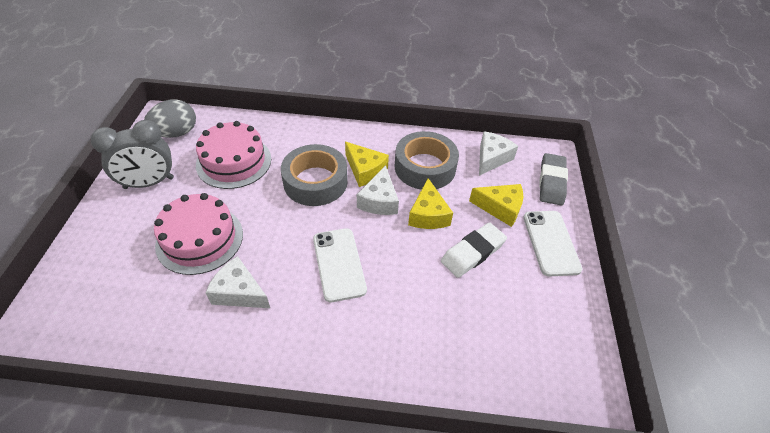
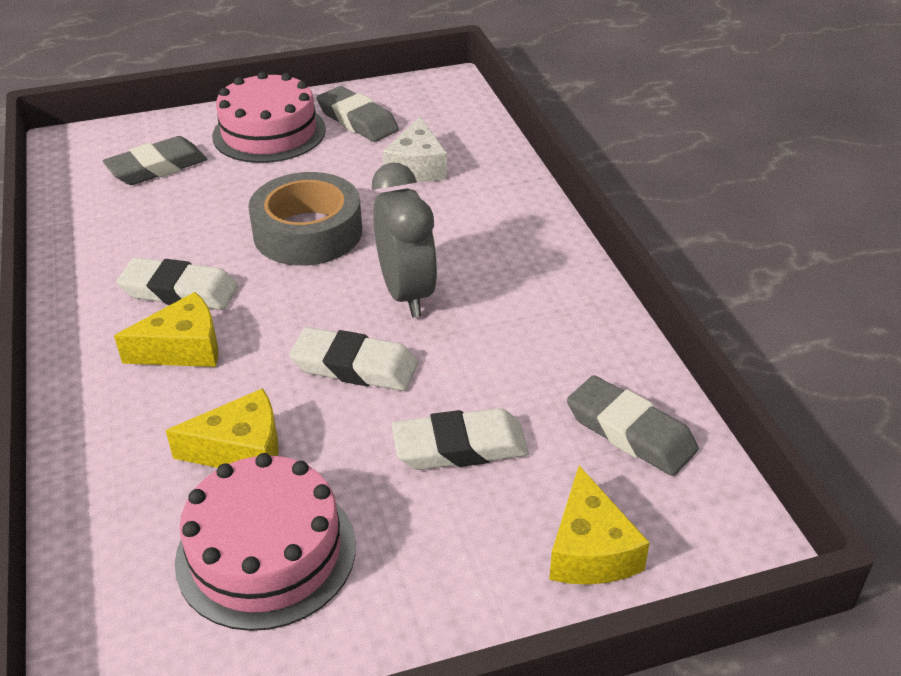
grey egg: 1 -> 0
grey eraser: 1 -> 3
grey tape: 2 -> 1
white cheese: 3 -> 1
white eraser: 1 -> 3
white phone: 2 -> 0

